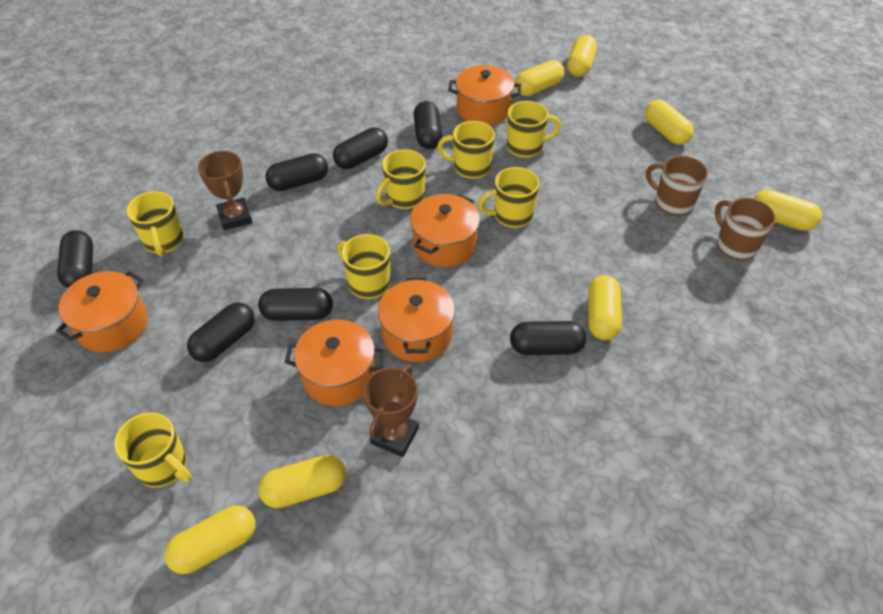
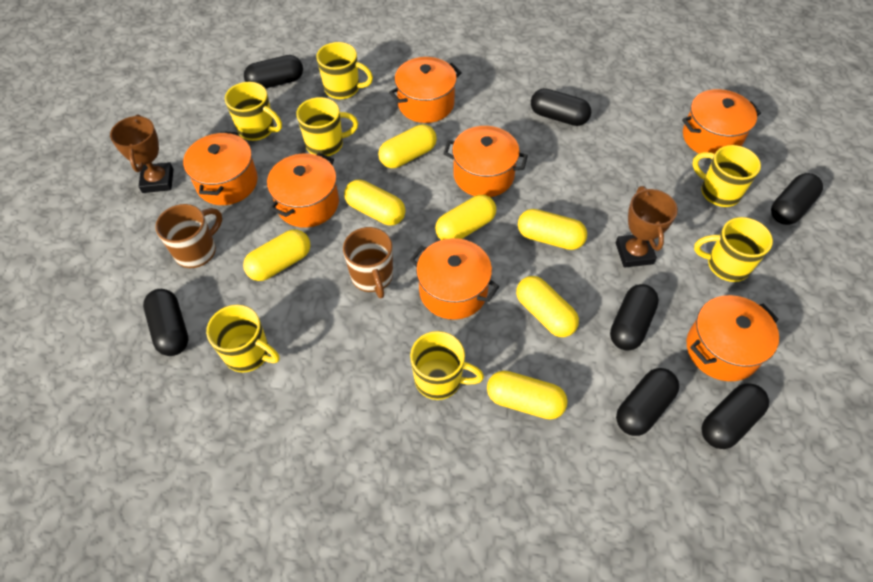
orange pot: 5 -> 7

